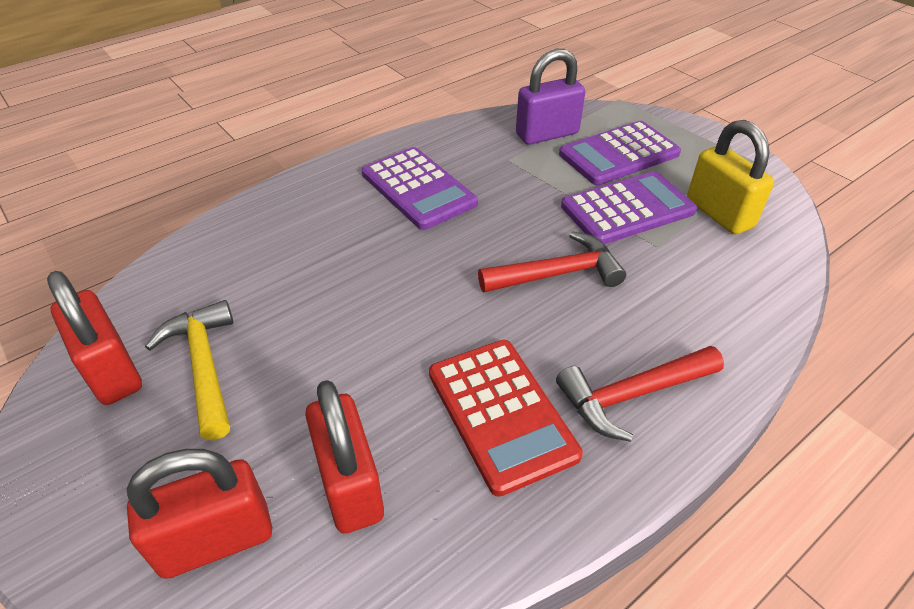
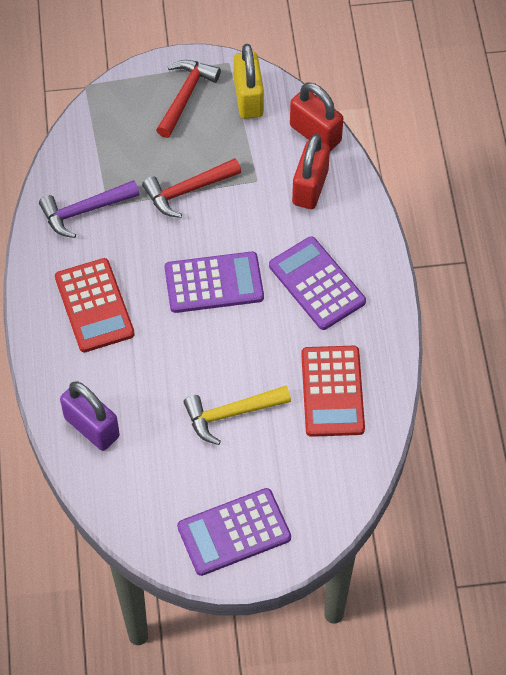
purple hammer: 0 -> 1
red calculator: 1 -> 2
red padlock: 3 -> 2

